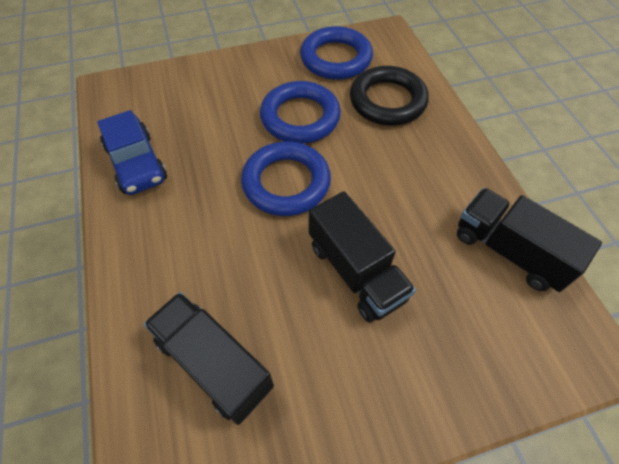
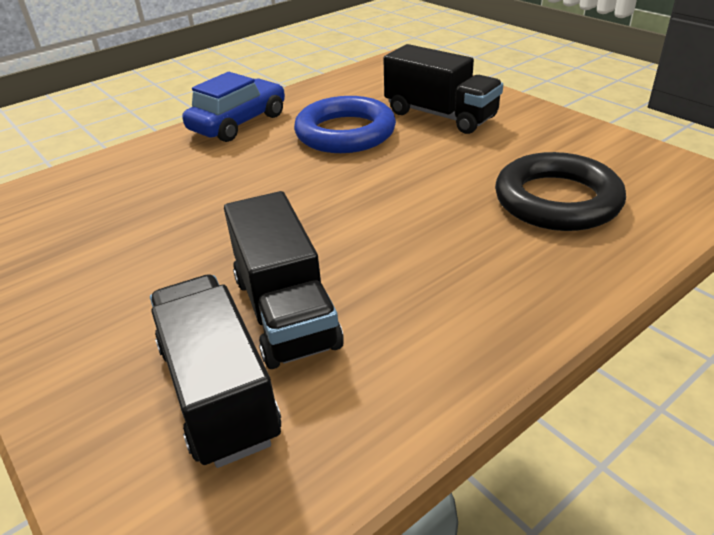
blue ring: 3 -> 1

